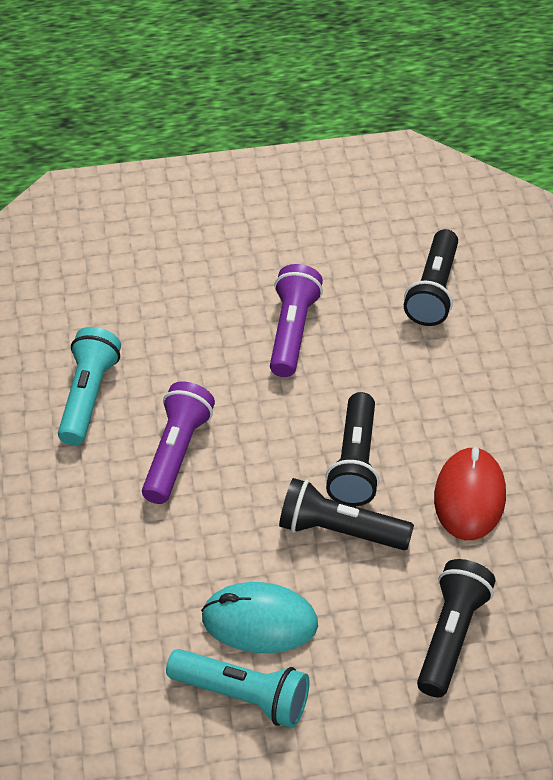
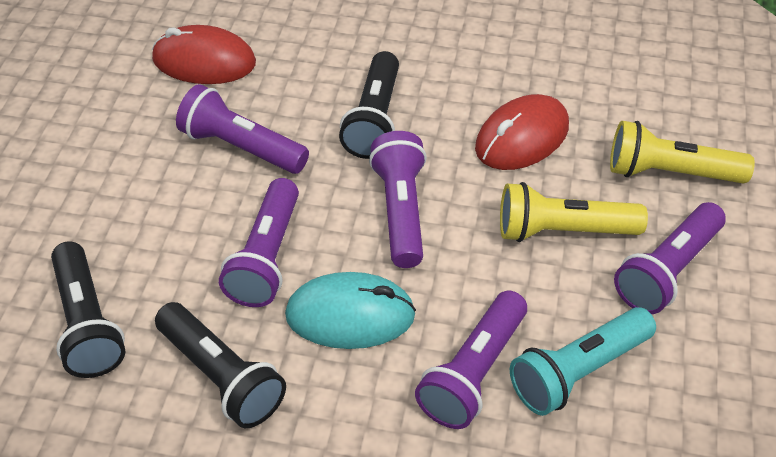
black flashlight: 4 -> 3
purple flashlight: 2 -> 5
red mouse: 1 -> 2
turquoise flashlight: 2 -> 1
yellow flashlight: 0 -> 2

